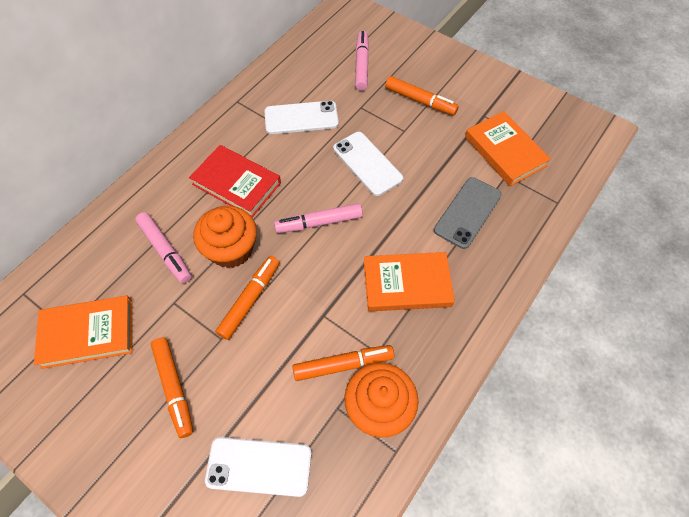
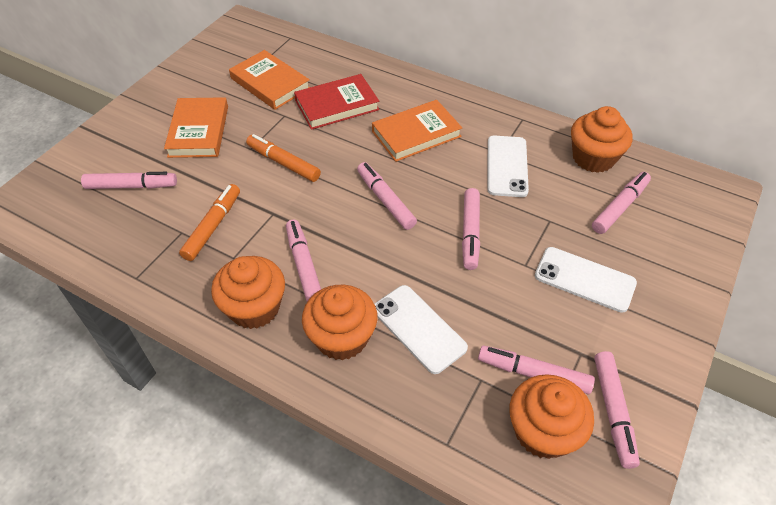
grey phone: 1 -> 0
orange cupcake: 2 -> 4
orange marker: 4 -> 2
pink marker: 3 -> 7

